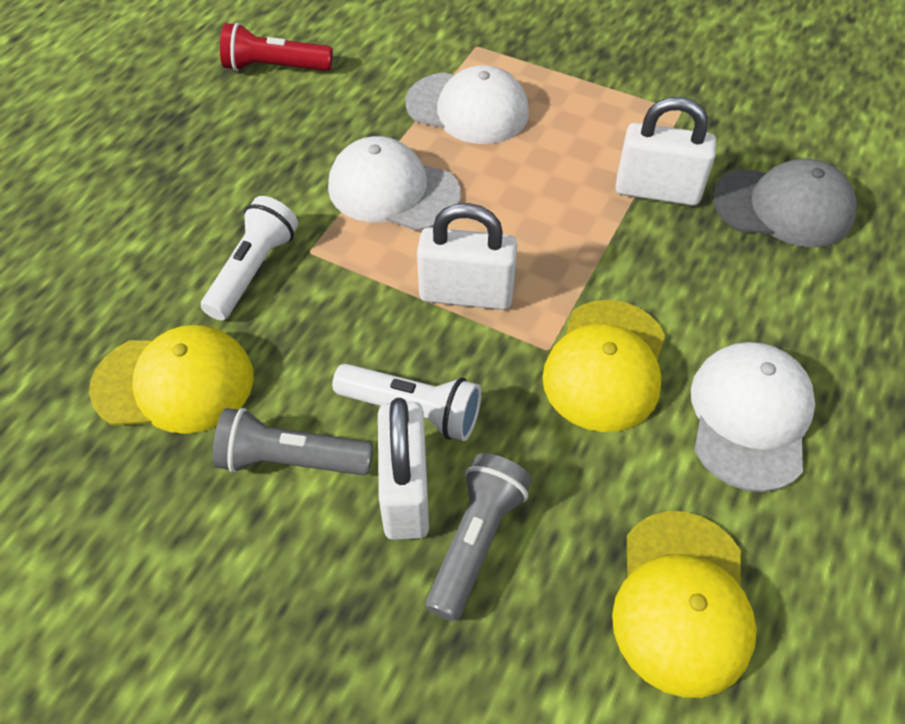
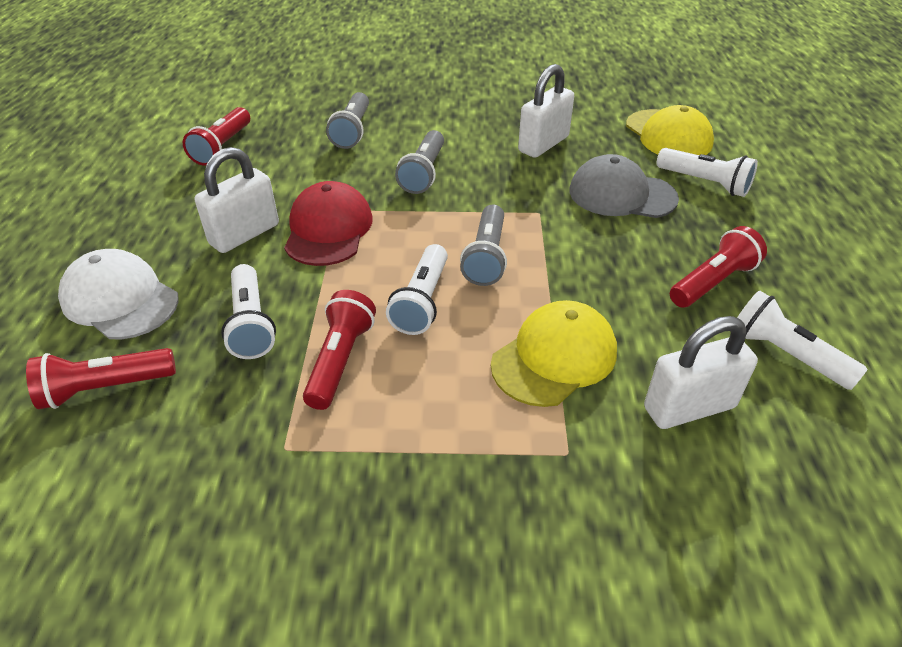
grey flashlight: 2 -> 3
red cap: 0 -> 1
red flashlight: 1 -> 4
white cap: 3 -> 1
white flashlight: 2 -> 4
yellow cap: 3 -> 2

